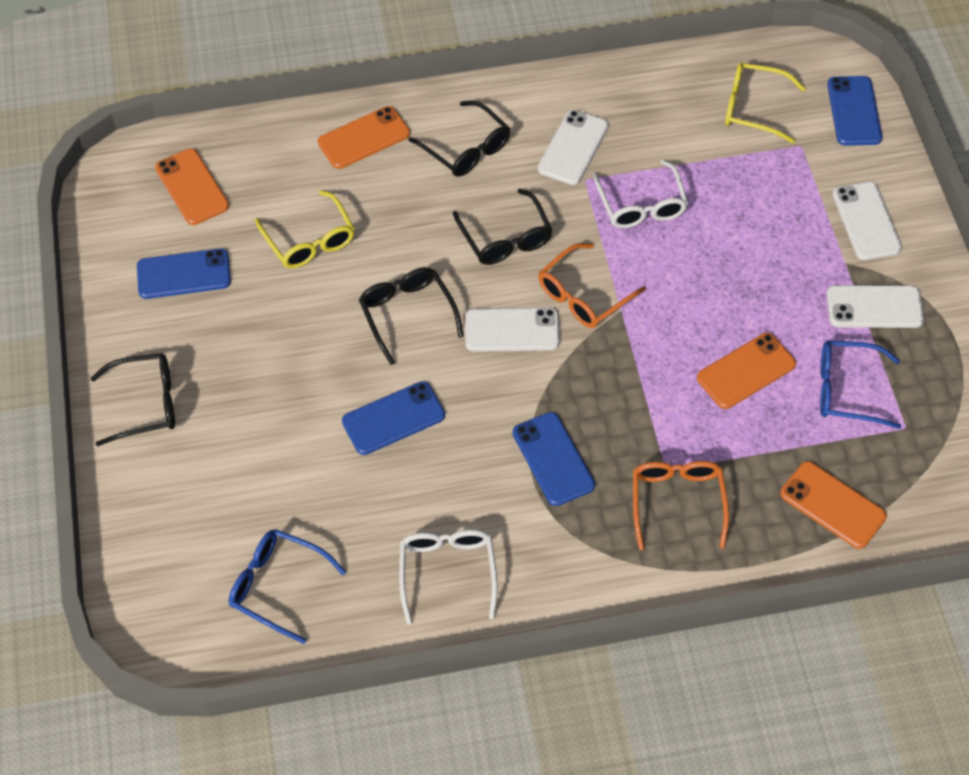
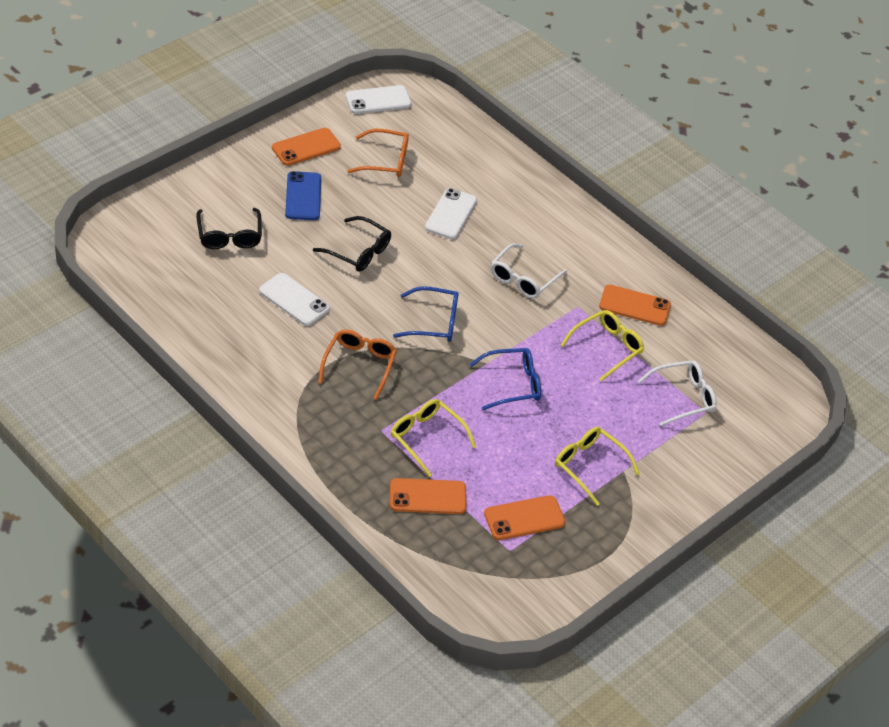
black glasses: 4 -> 2
blue phone: 4 -> 1
white phone: 4 -> 3
yellow glasses: 2 -> 3

